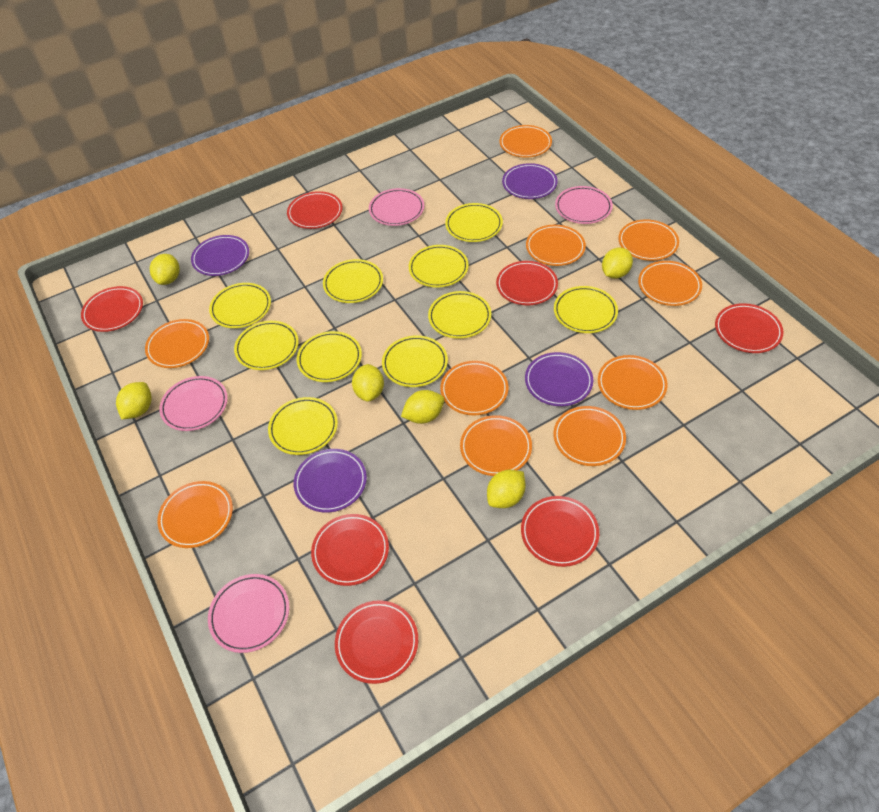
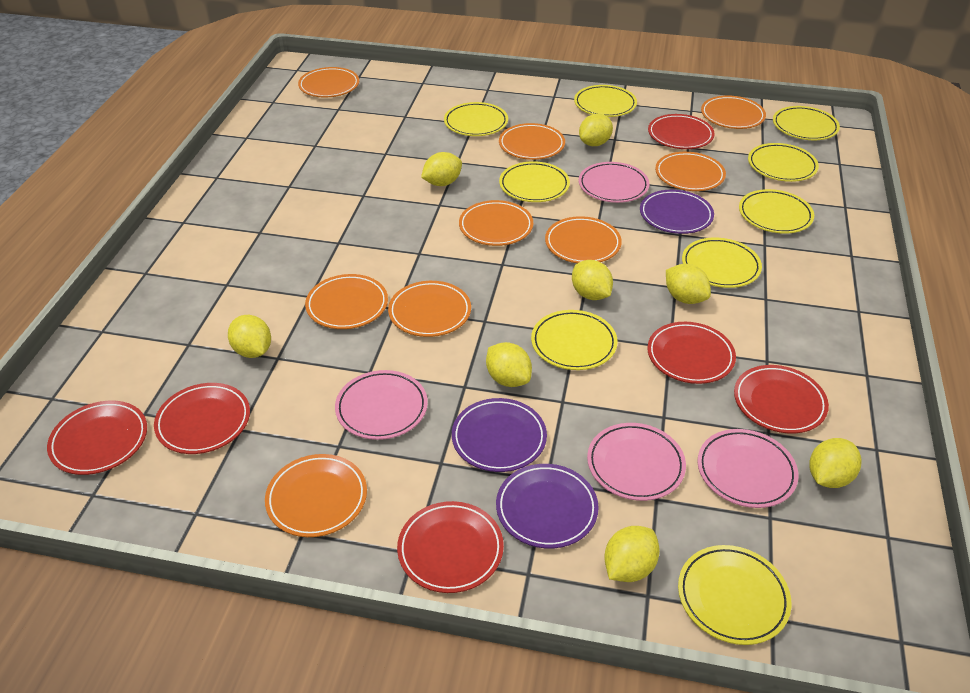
orange plate: 10 -> 9
purple plate: 4 -> 3
red plate: 7 -> 6
yellow lemon: 6 -> 8
yellow plate: 10 -> 9

